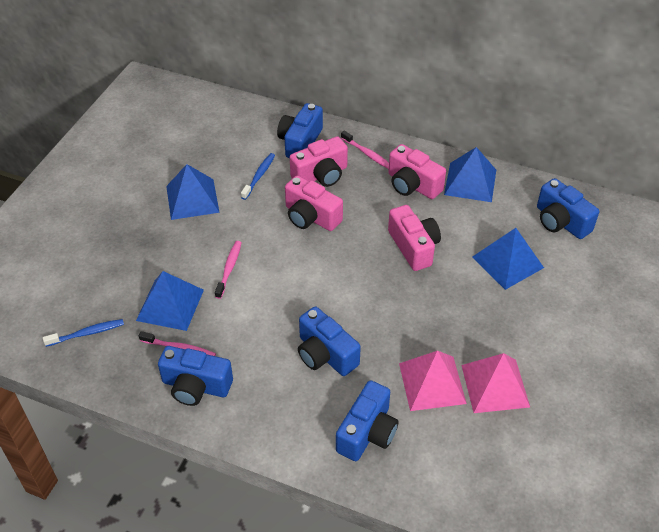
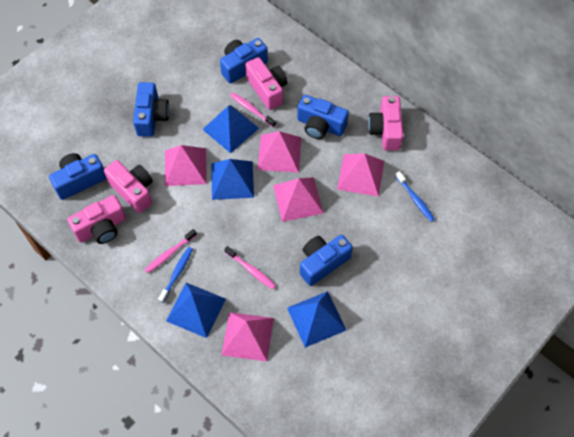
pink pyramid: 2 -> 5

